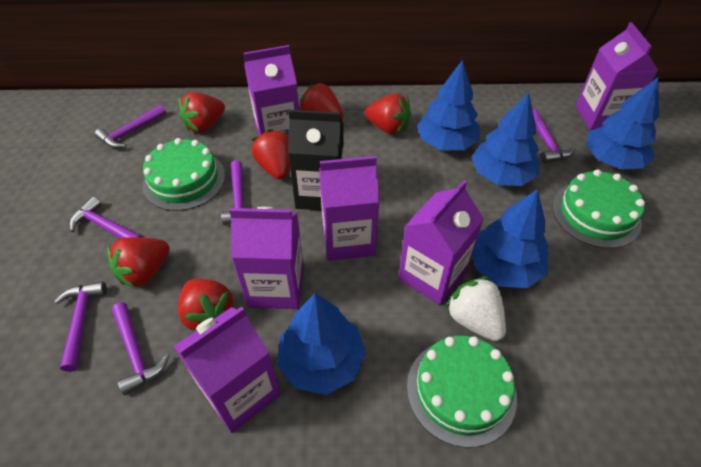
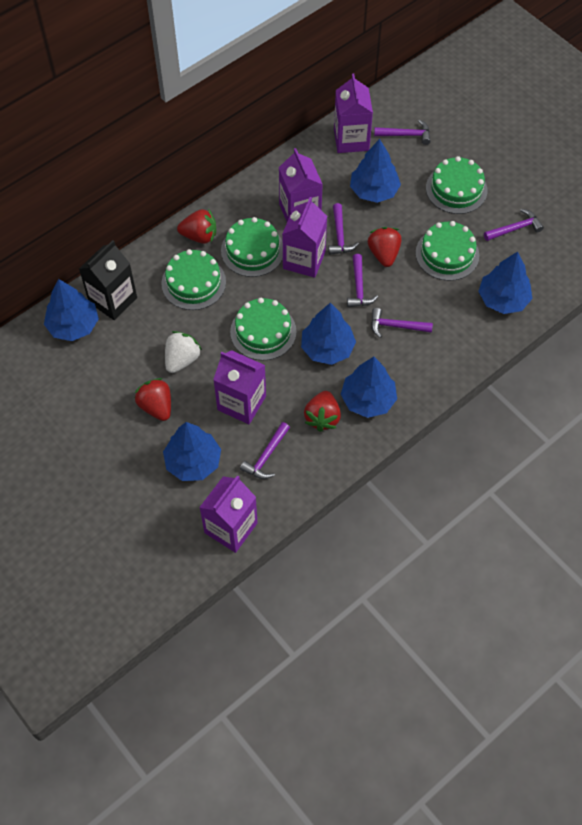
blue tree: 5 -> 6
green cake: 3 -> 5
purple carton: 6 -> 5
red strawberry: 6 -> 4

